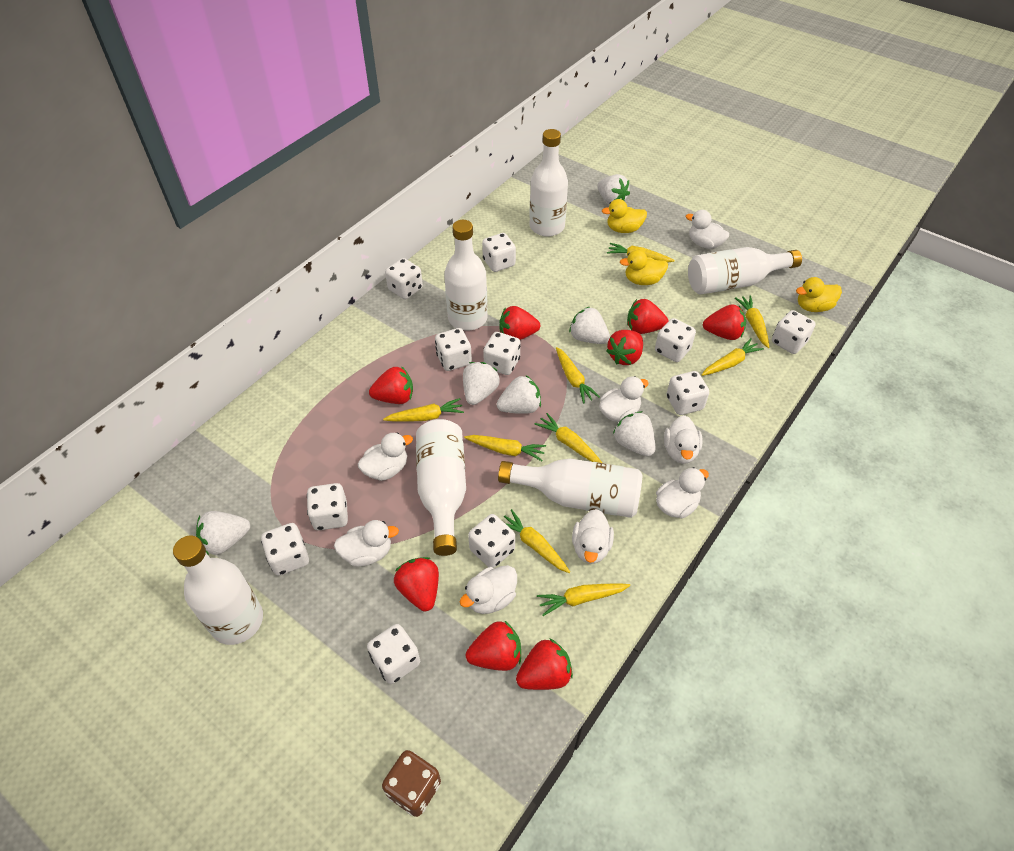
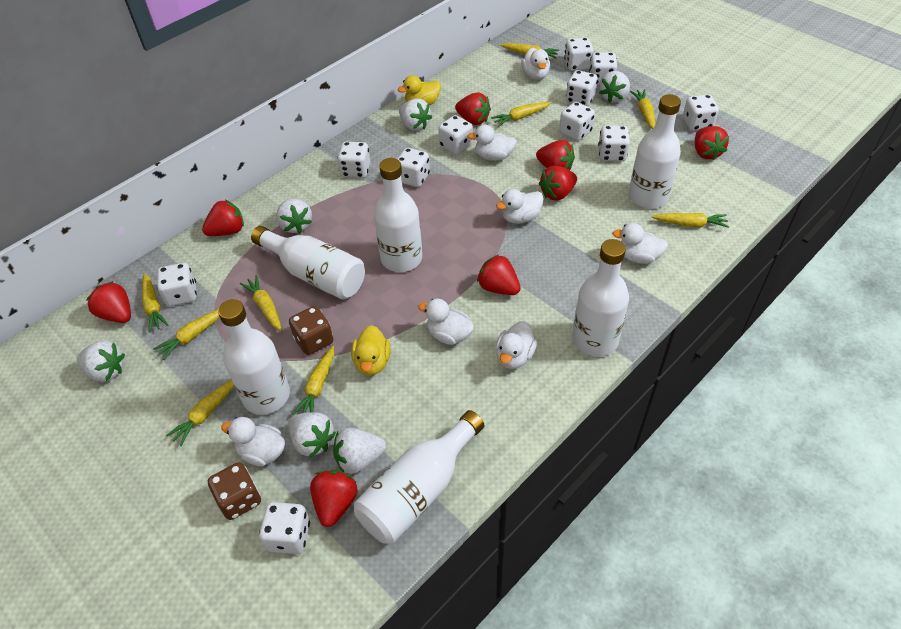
brown dice: 1 -> 2
white duck: 8 -> 7
yellow duck: 3 -> 2

